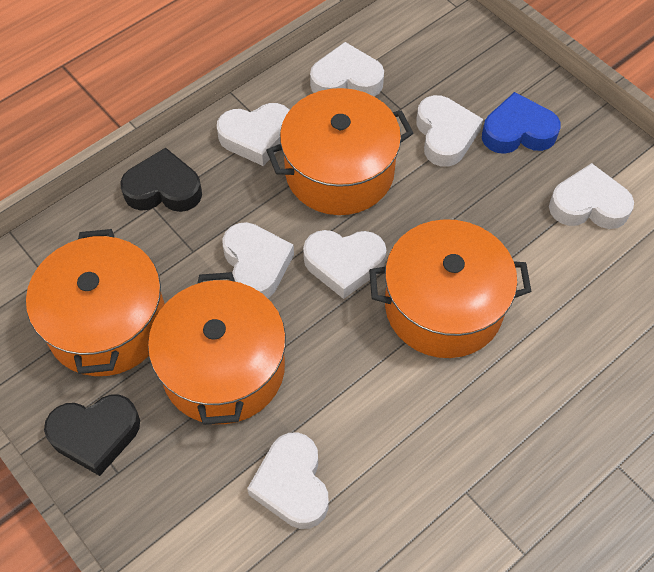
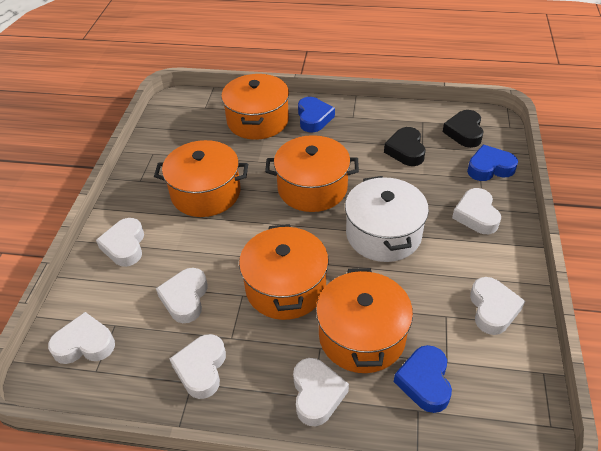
blue heart: 1 -> 3
orange pot: 4 -> 5
white pot: 0 -> 1

